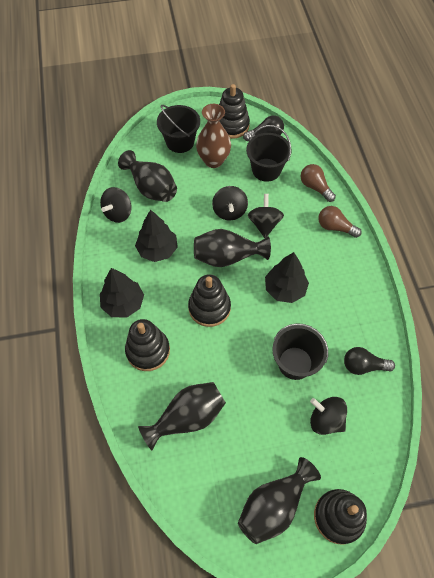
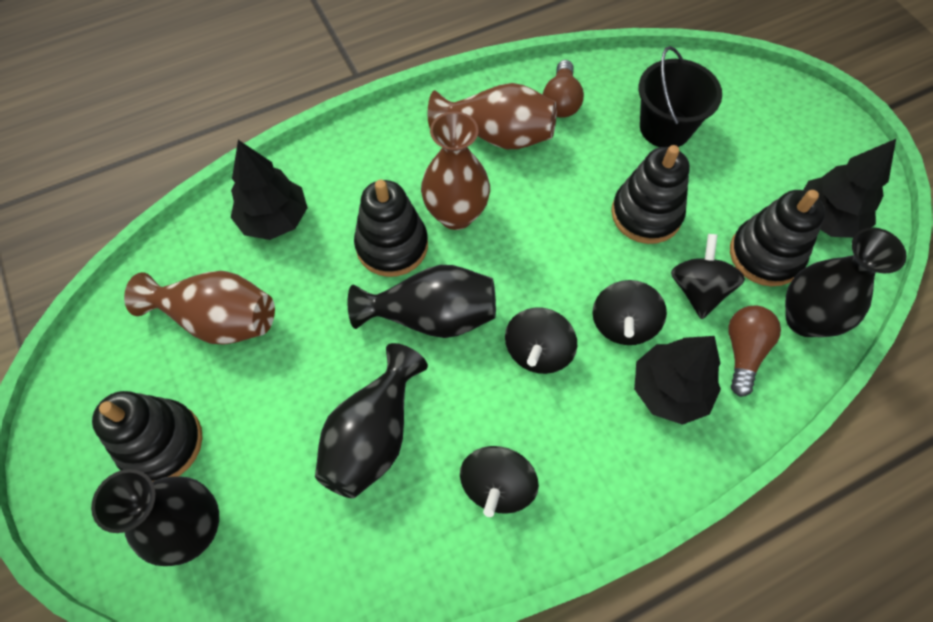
black bucket: 3 -> 1
black light bulb: 2 -> 0
brown vase: 1 -> 3

